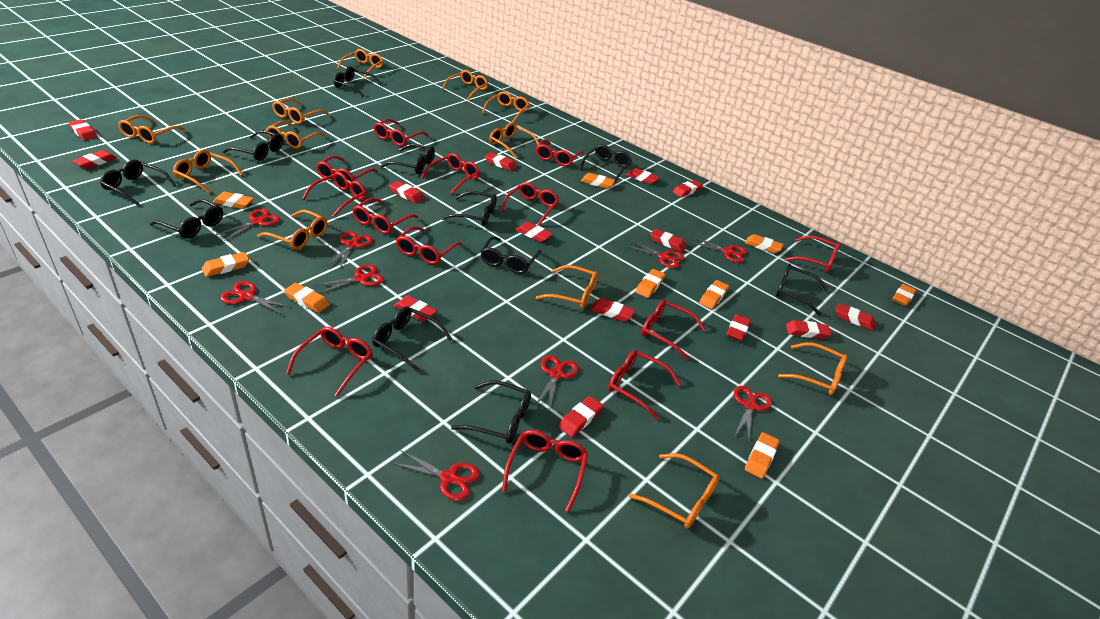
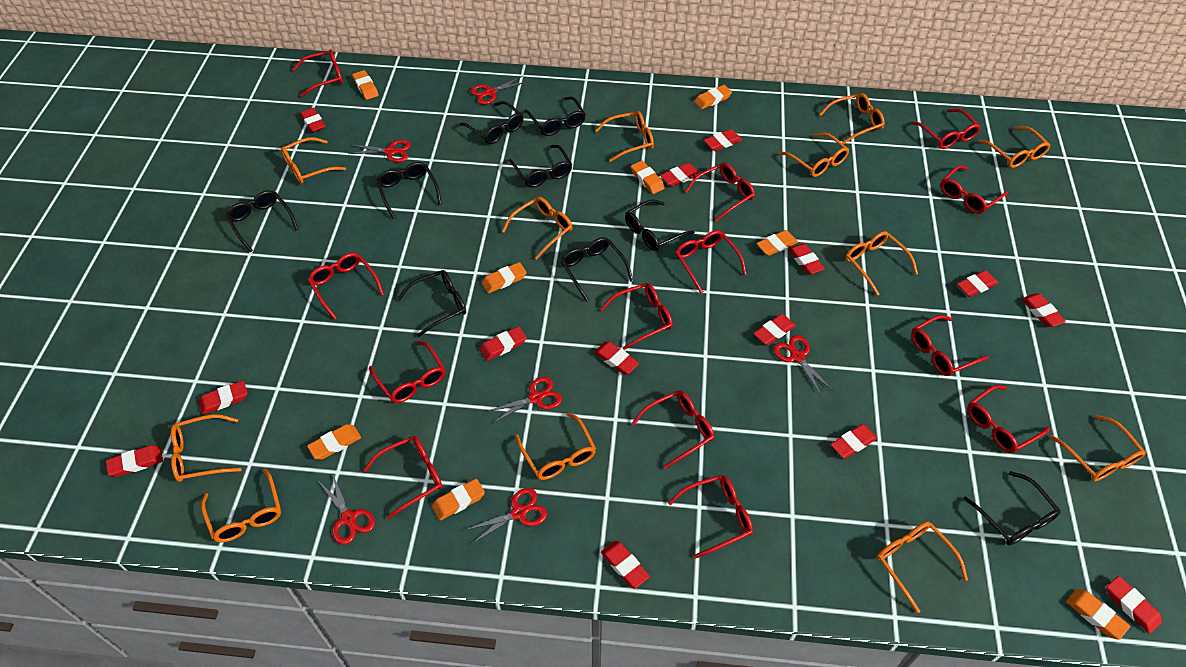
black glasses: 11 -> 9
orange eraser: 9 -> 8
red scissors: 9 -> 6

